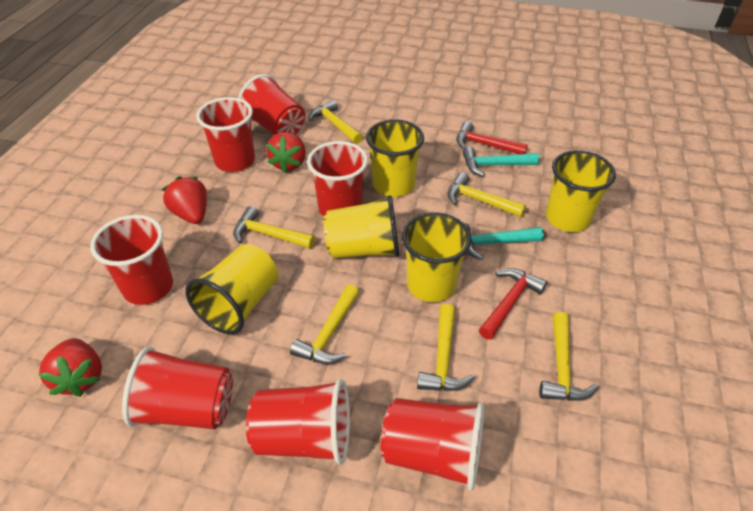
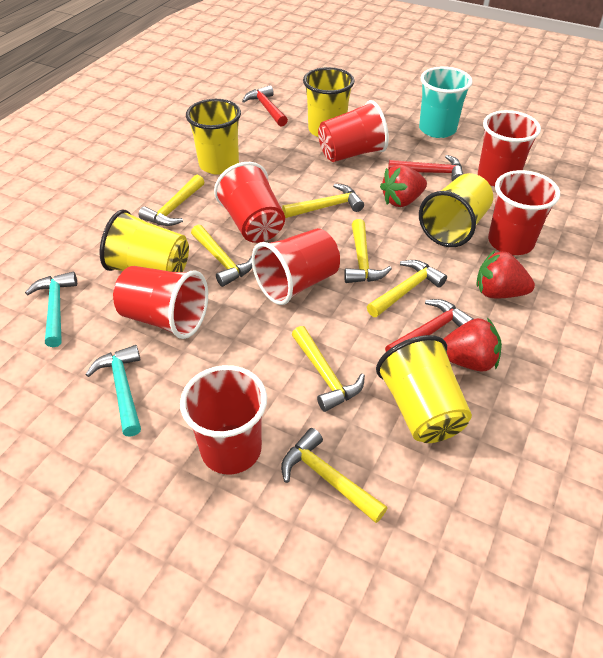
red hammer: 2 -> 3
turquoise cup: 0 -> 1
yellow hammer: 6 -> 7

